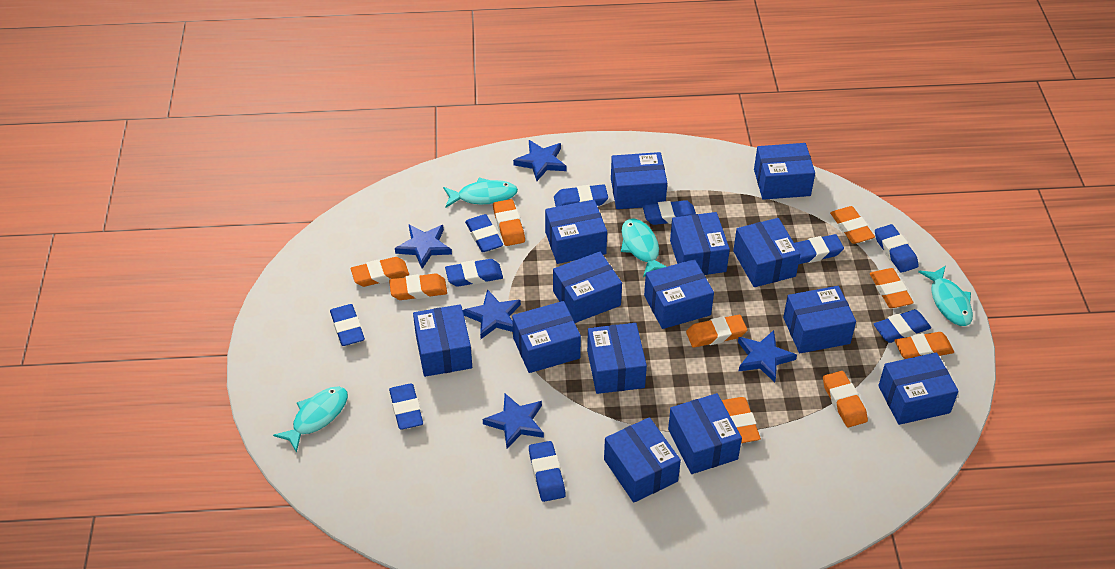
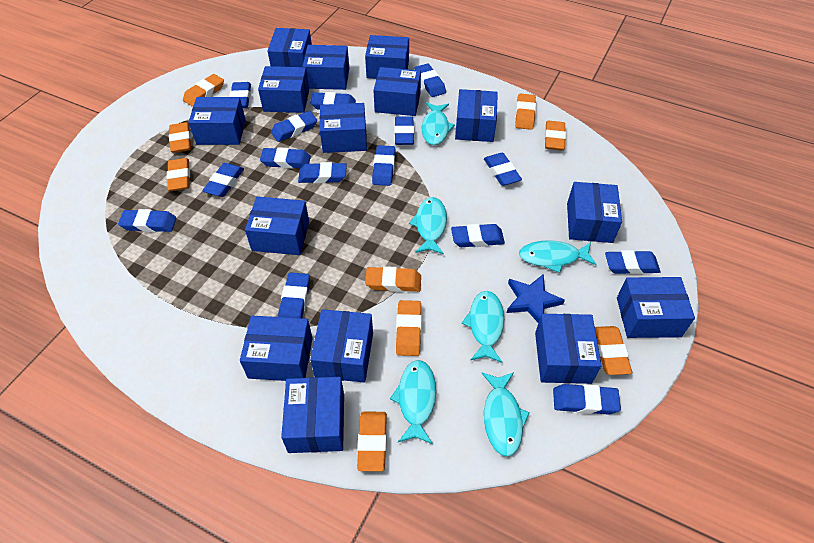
blue box: 14 -> 15
blue eraser: 10 -> 15
blue star: 5 -> 1
turquoise fish: 4 -> 6

